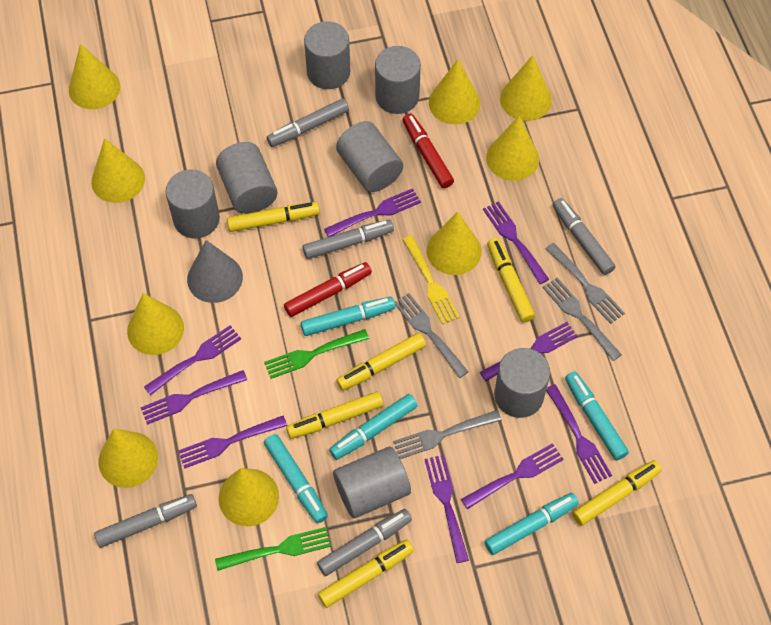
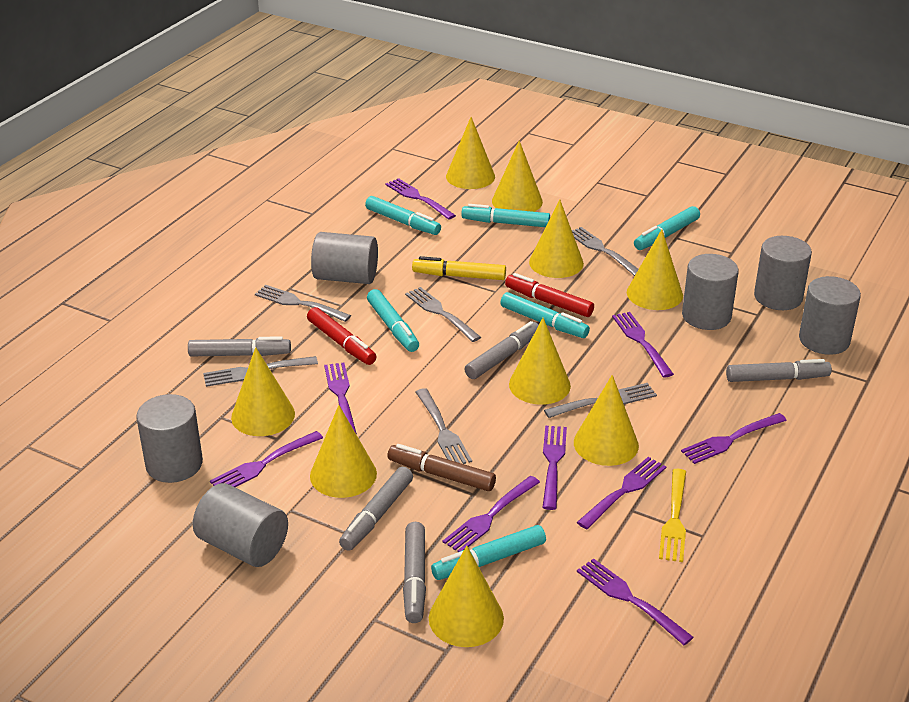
brown marker: 0 -> 1
green fork: 2 -> 0
grey cone: 1 -> 0
grey cylinder: 7 -> 6
grey fork: 4 -> 6
turquoise marker: 5 -> 6
yellow marker: 6 -> 1

